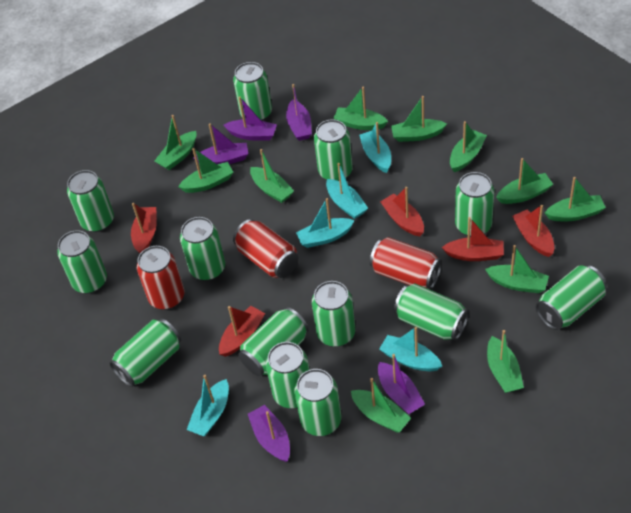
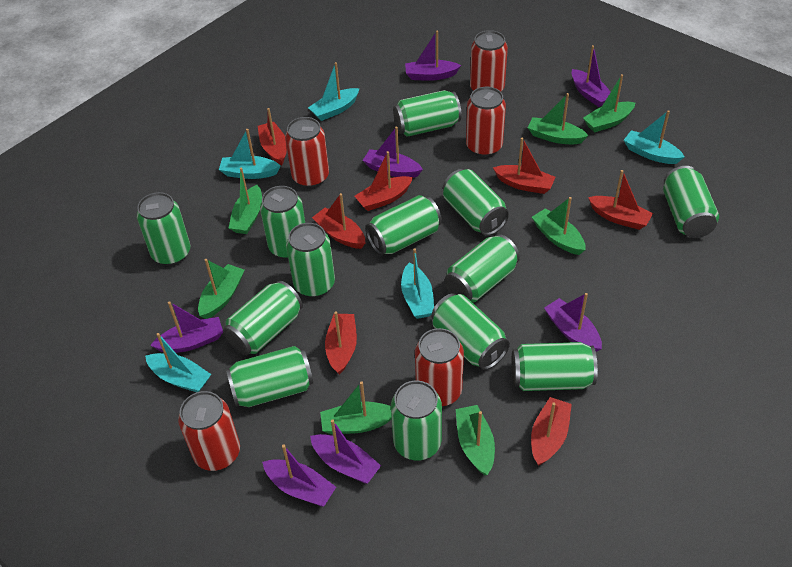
green boat: 11 -> 7
purple boat: 5 -> 7
red boat: 5 -> 7
red can: 3 -> 5

